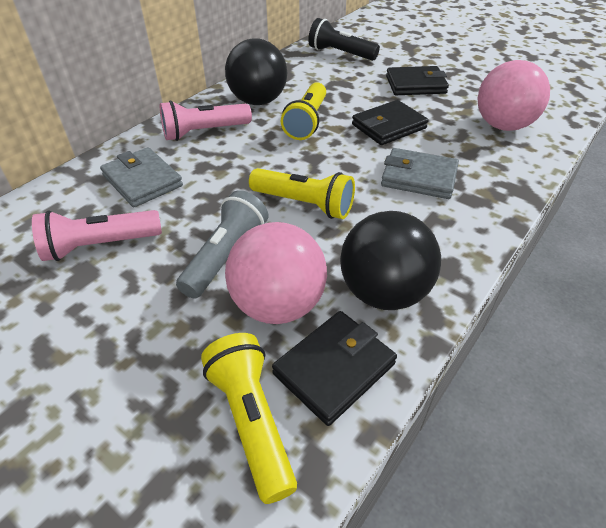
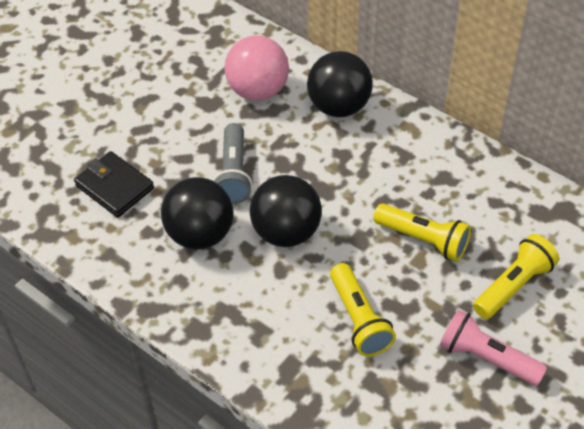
black ball: 2 -> 3
black flashlight: 1 -> 0
black wallet: 3 -> 1
grey wallet: 2 -> 0
pink ball: 2 -> 1
pink flashlight: 2 -> 1

